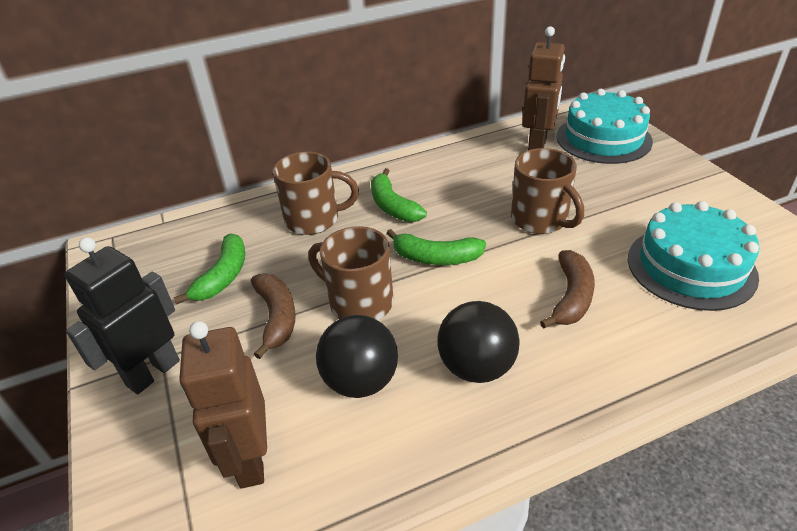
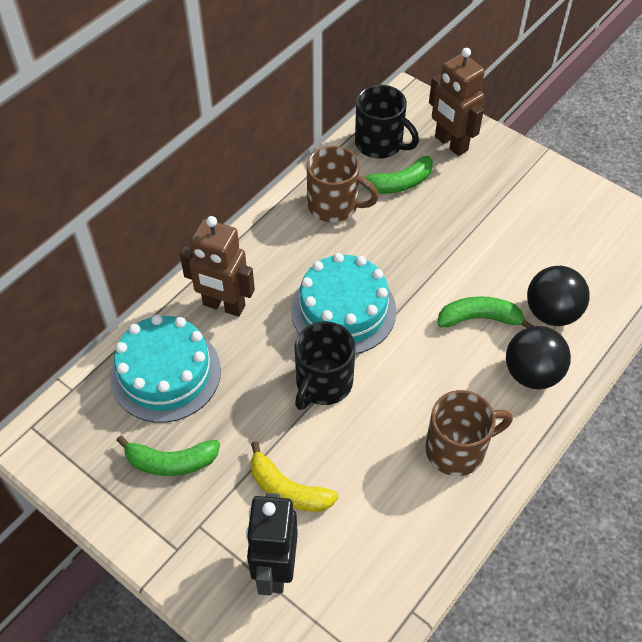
black mug: 0 -> 2
brown banana: 2 -> 0
brown mug: 3 -> 2
yellow banana: 0 -> 1

